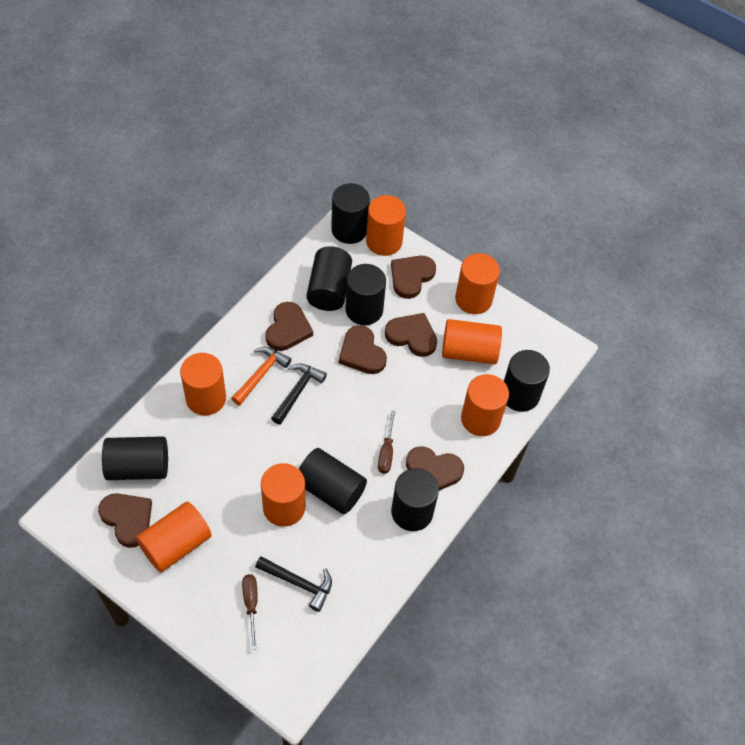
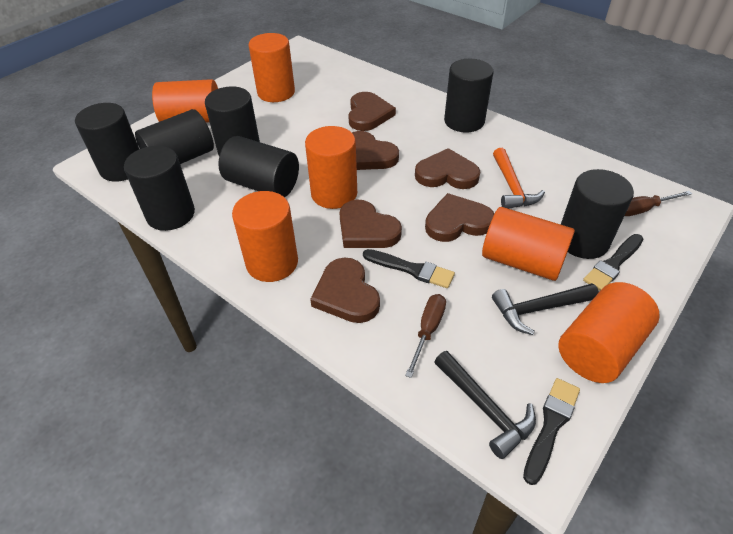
black brush: 0 -> 3
orange cylinder: 7 -> 6

